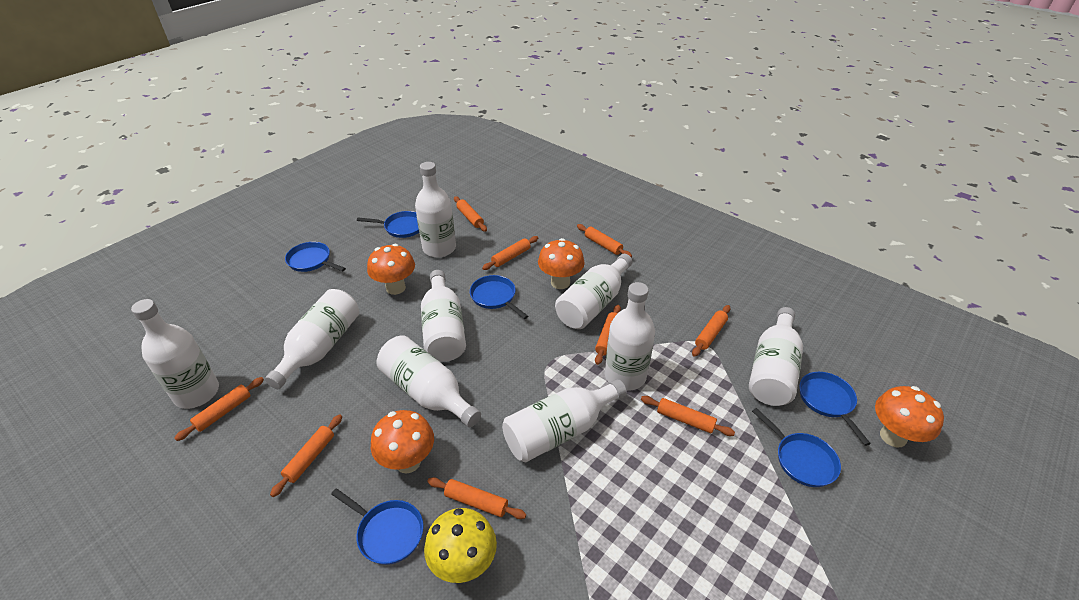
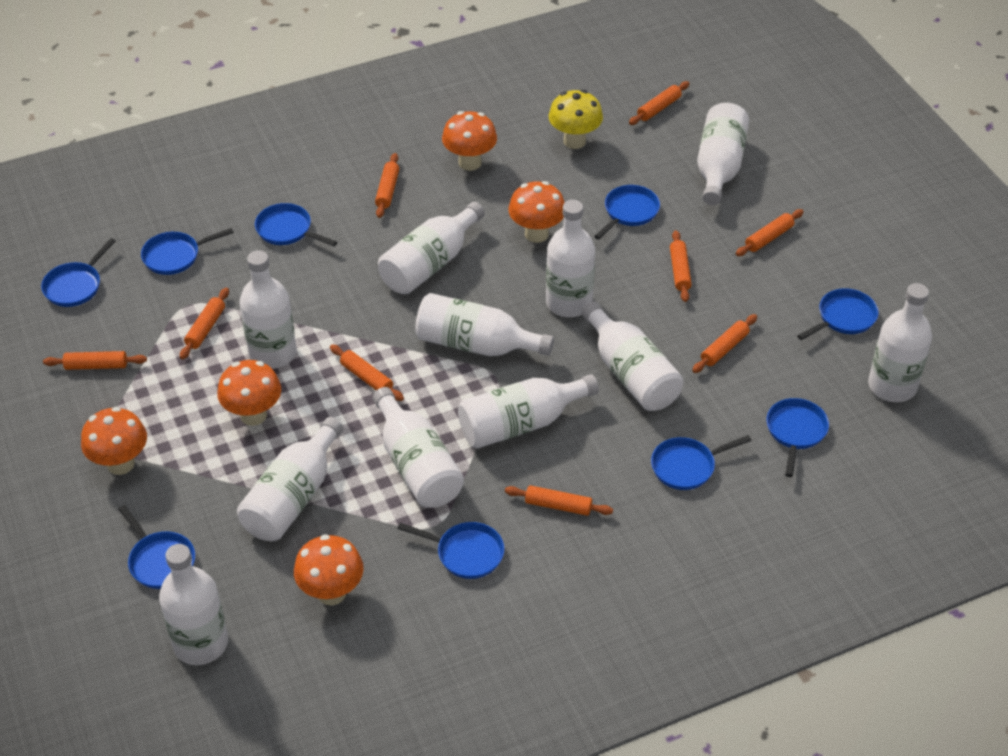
blue pan: 6 -> 9
orange mushroom: 4 -> 5
white bottle: 9 -> 11

